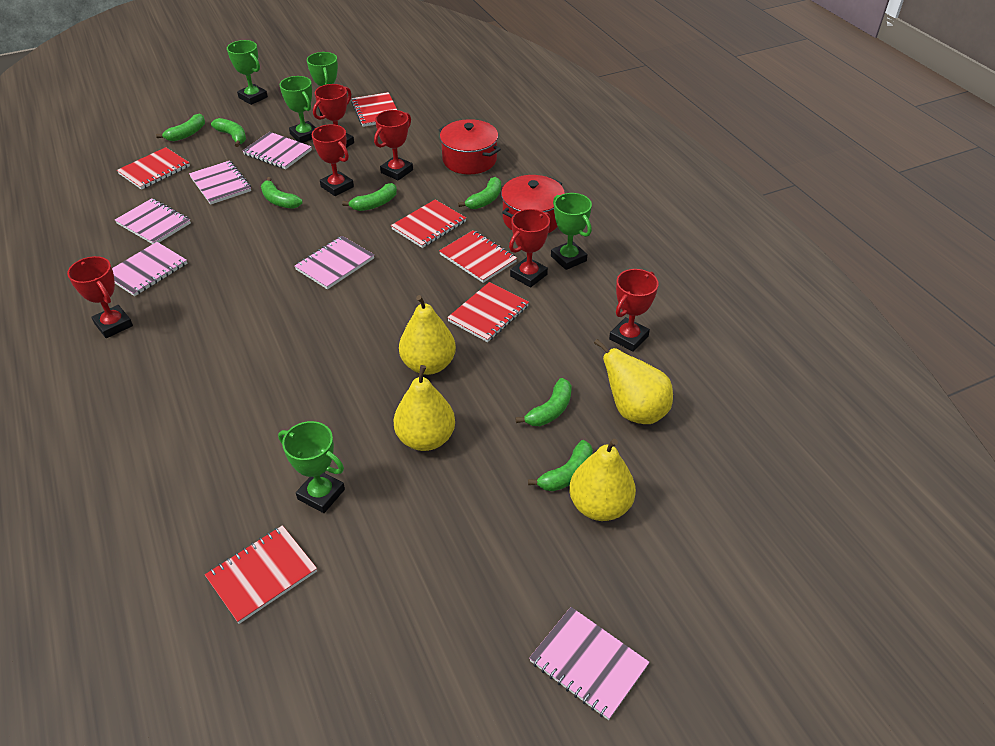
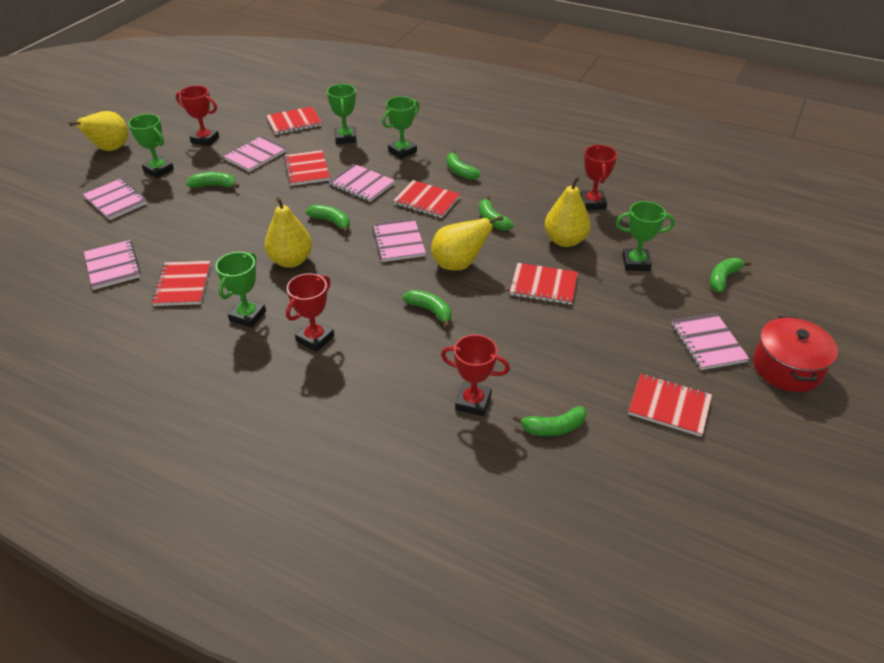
red pot: 2 -> 1
red trophy: 6 -> 4

